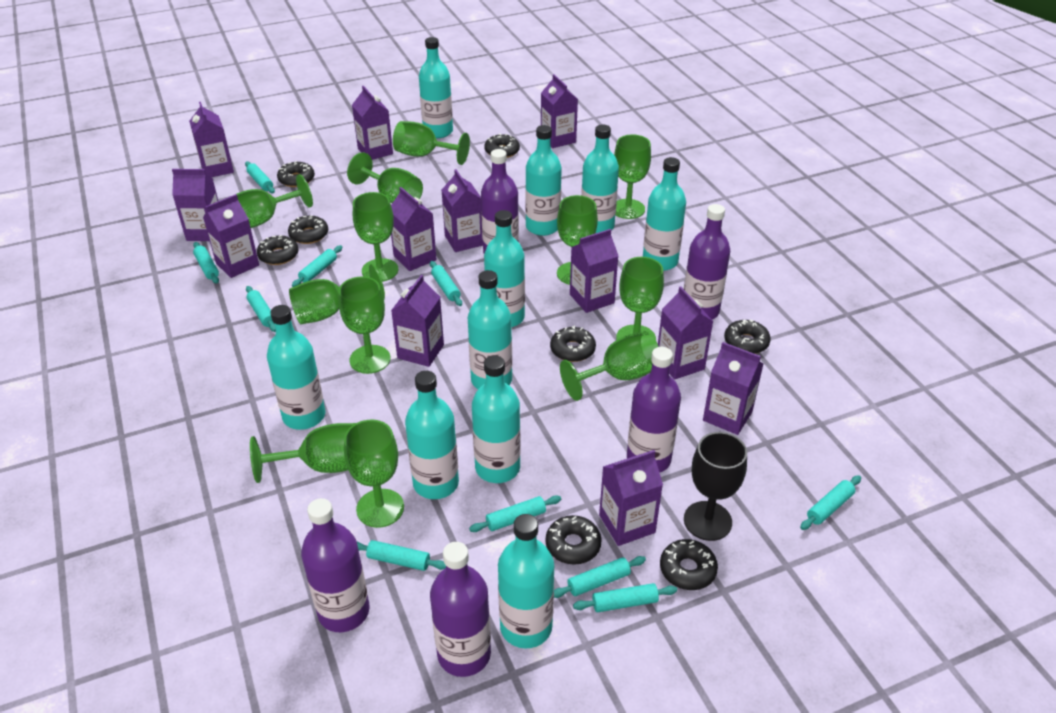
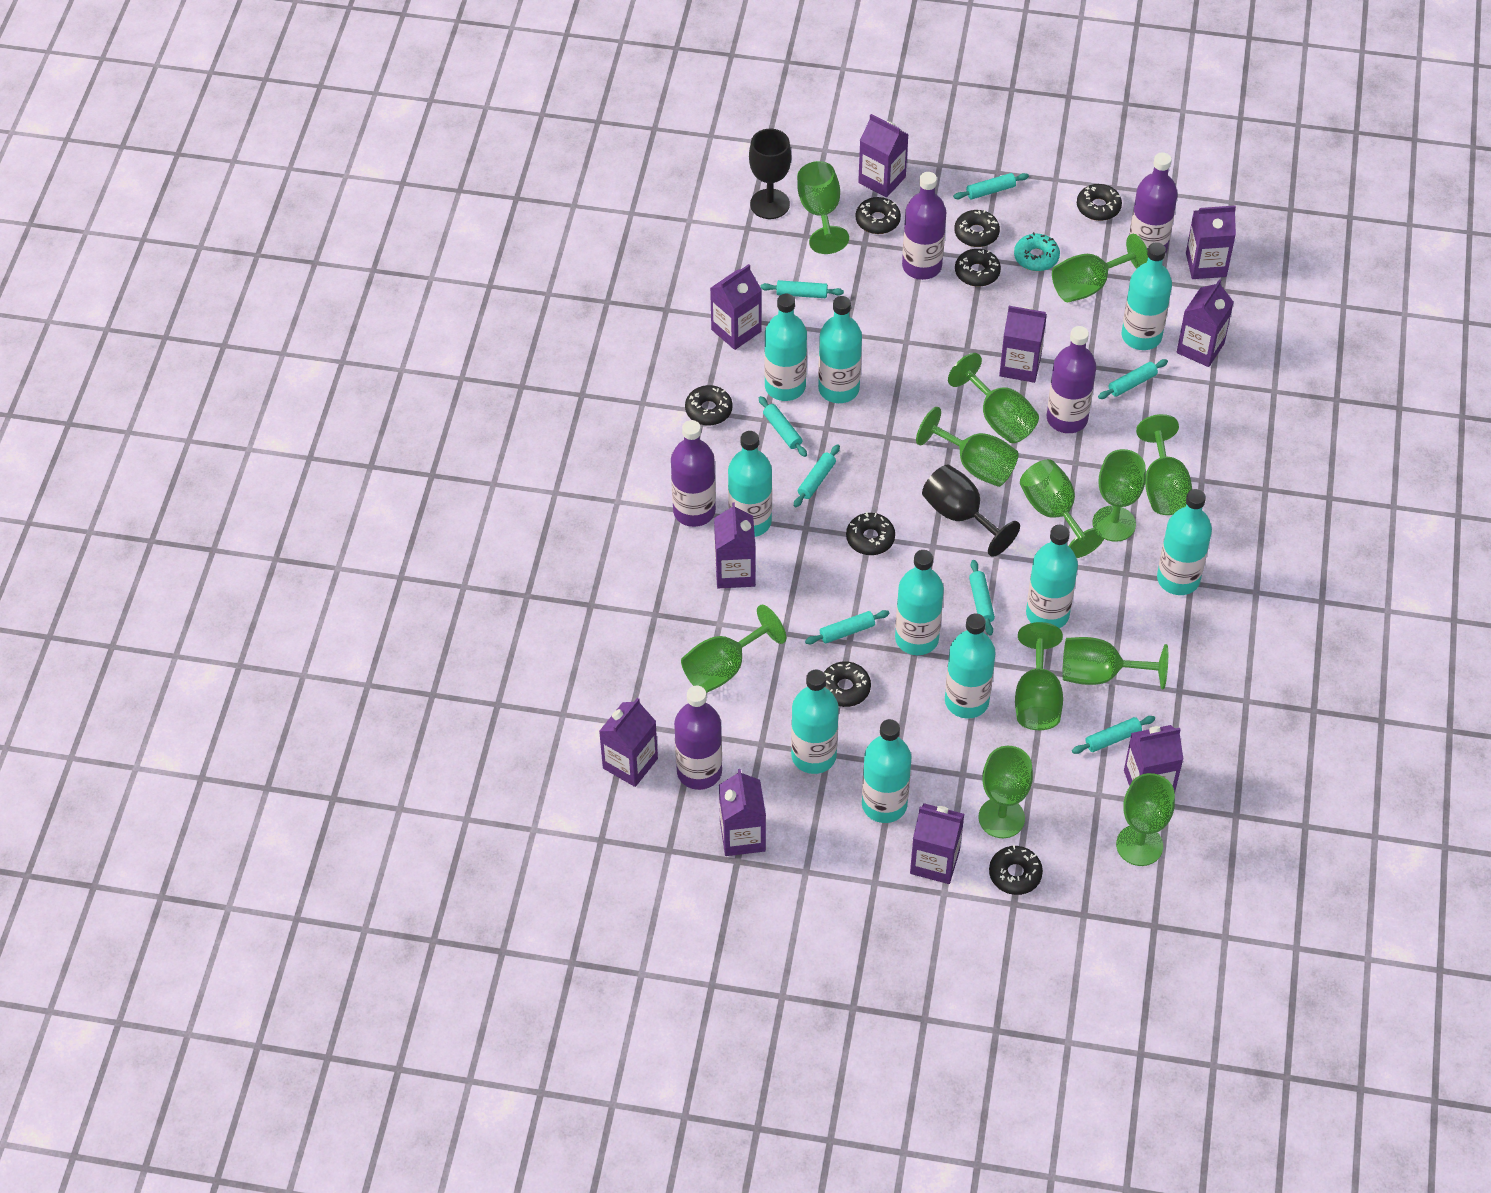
black goblet: 1 -> 2
purple carton: 12 -> 10
turquoise donut: 0 -> 1
turquoise rolling pin: 10 -> 8

